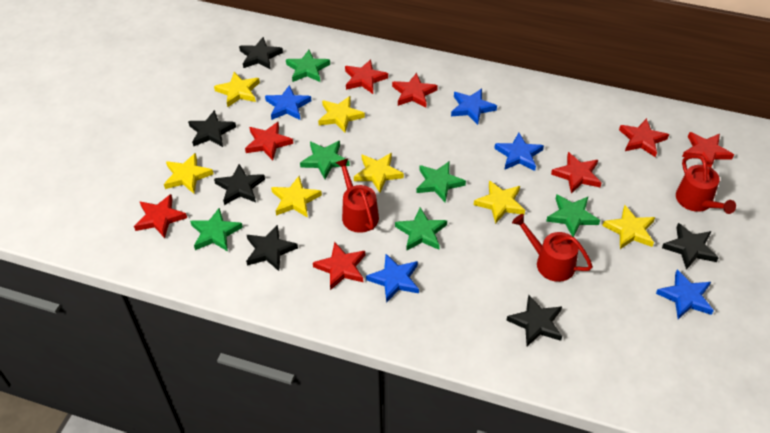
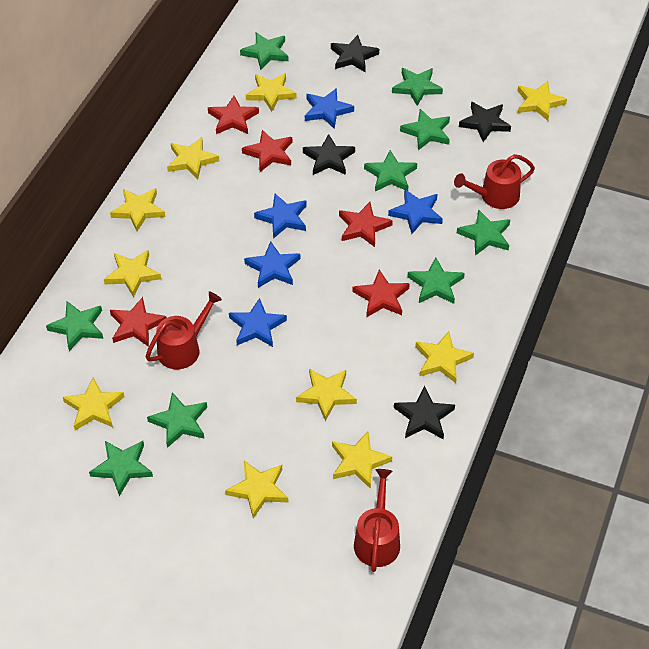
black star: 6 -> 4
green star: 6 -> 9
red star: 8 -> 5
yellow star: 7 -> 10

